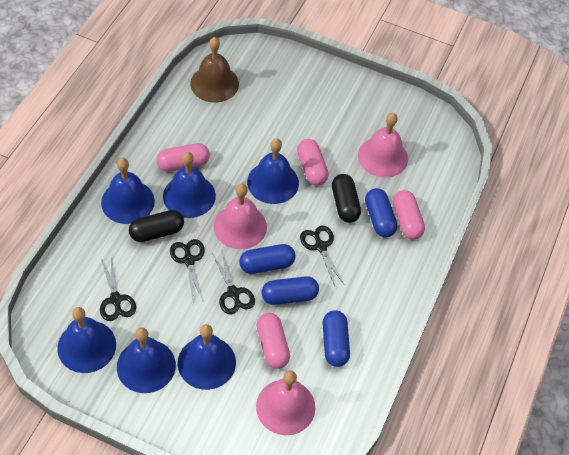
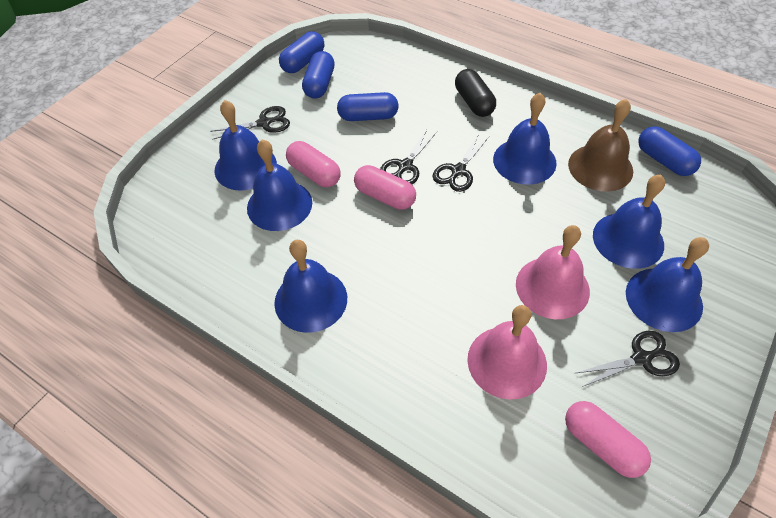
black capsule: 2 -> 1
pink bell: 3 -> 2
pink capsule: 4 -> 3

